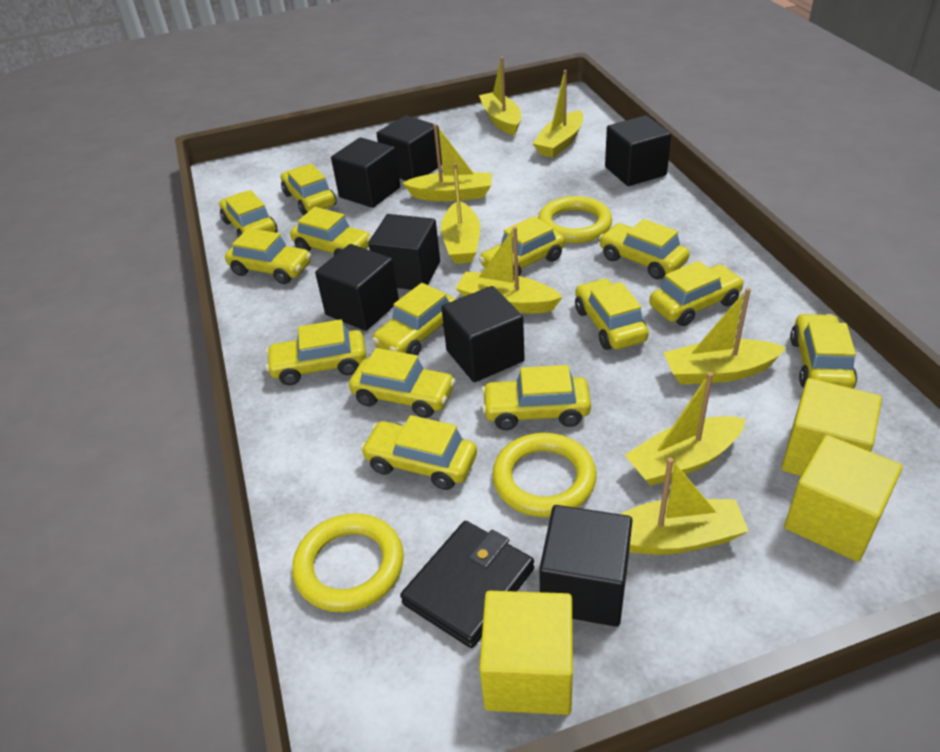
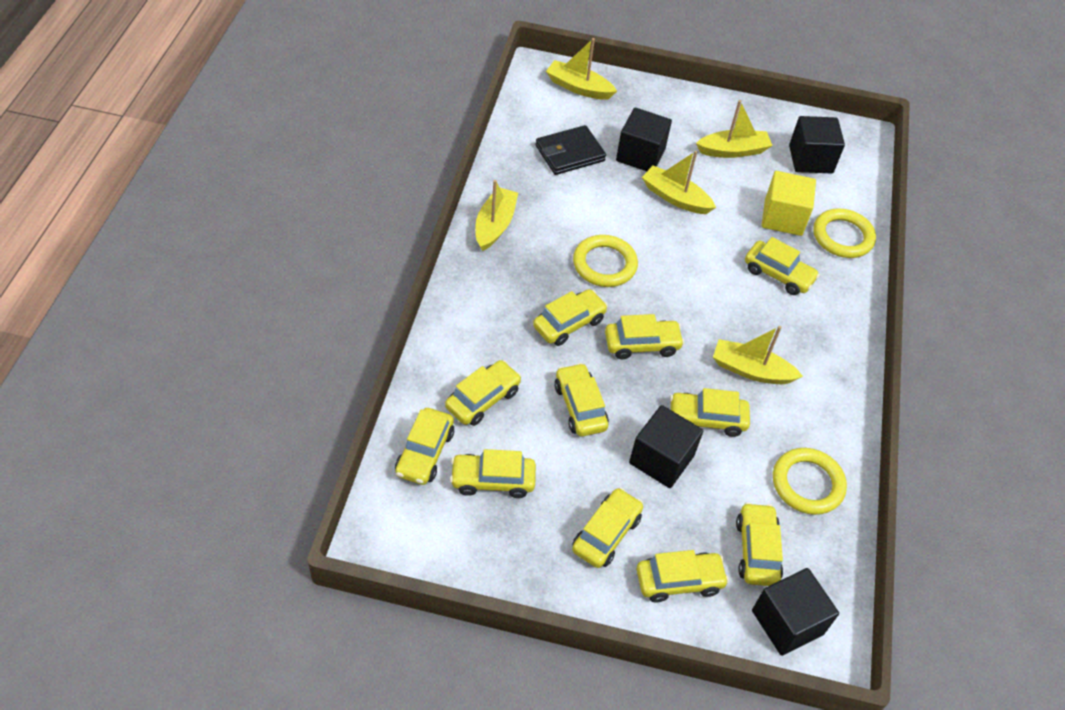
black cube: 7 -> 4
yellow boat: 8 -> 5
yellow car: 14 -> 11
yellow cube: 3 -> 1

